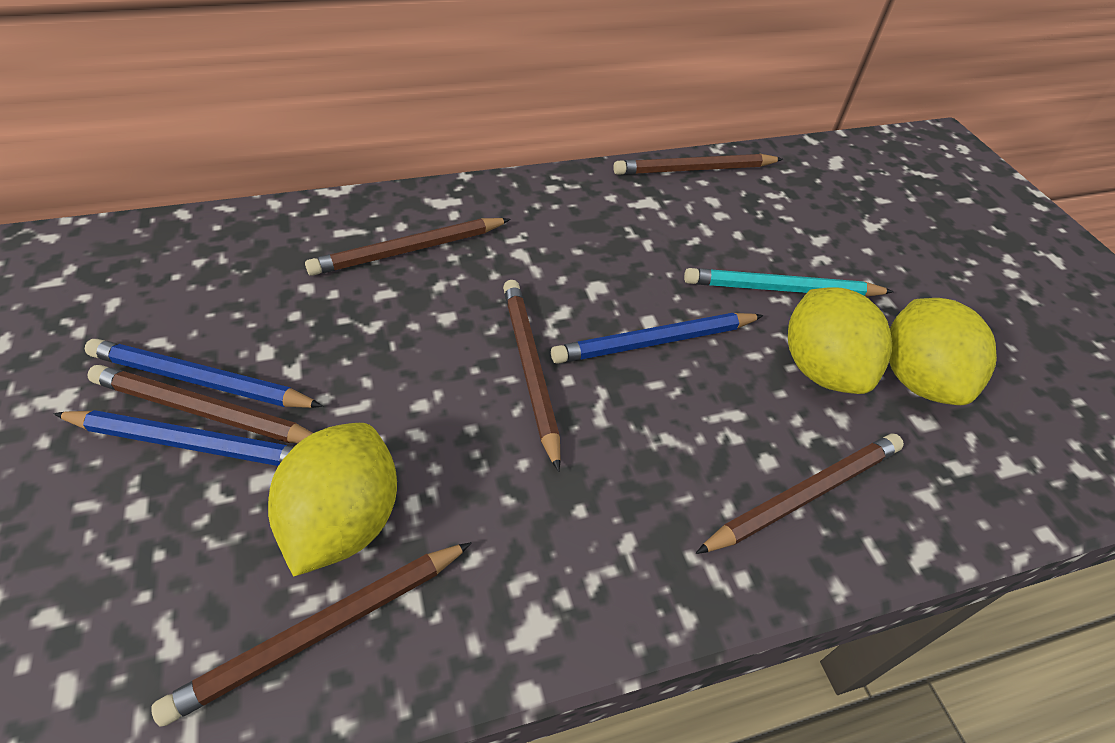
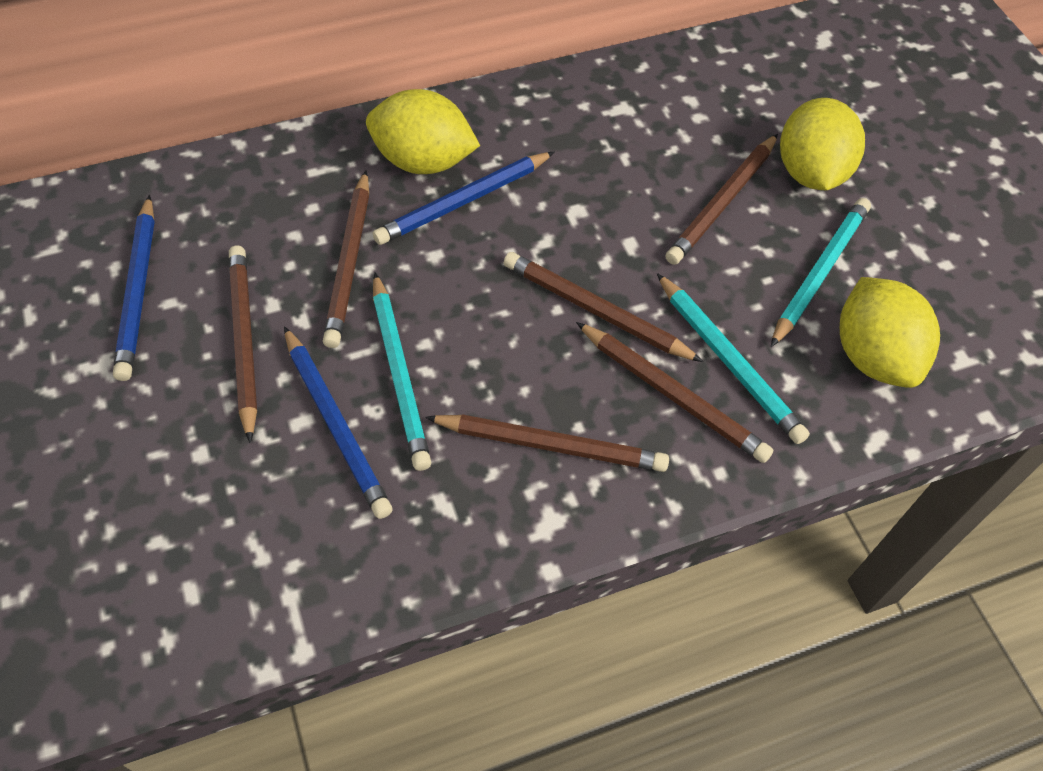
turquoise pencil: 1 -> 3

